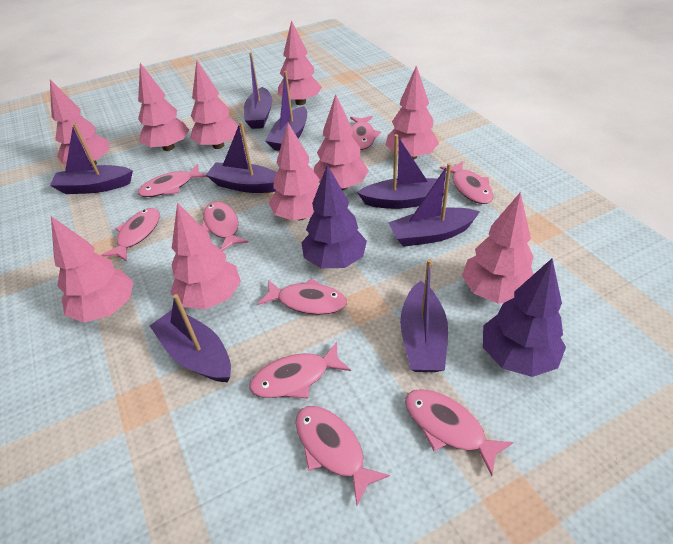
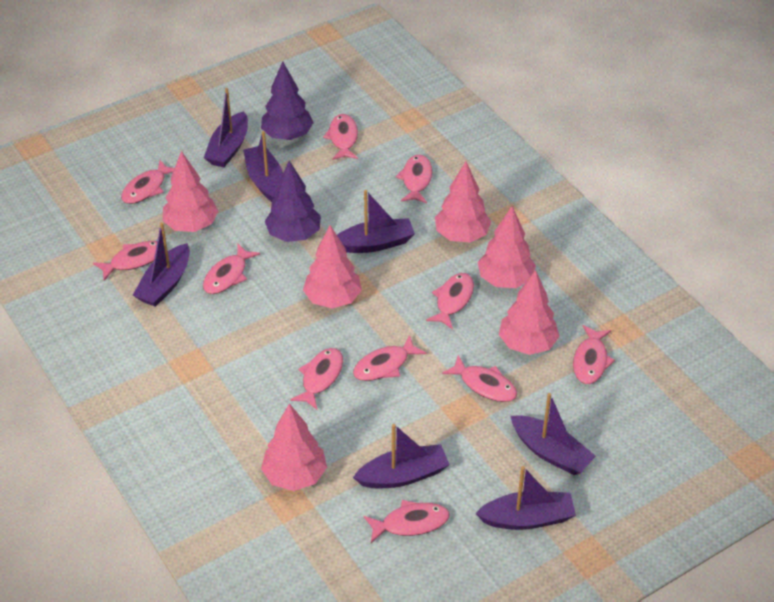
pink fish: 9 -> 11
pink tree: 10 -> 6
purple boat: 8 -> 7

